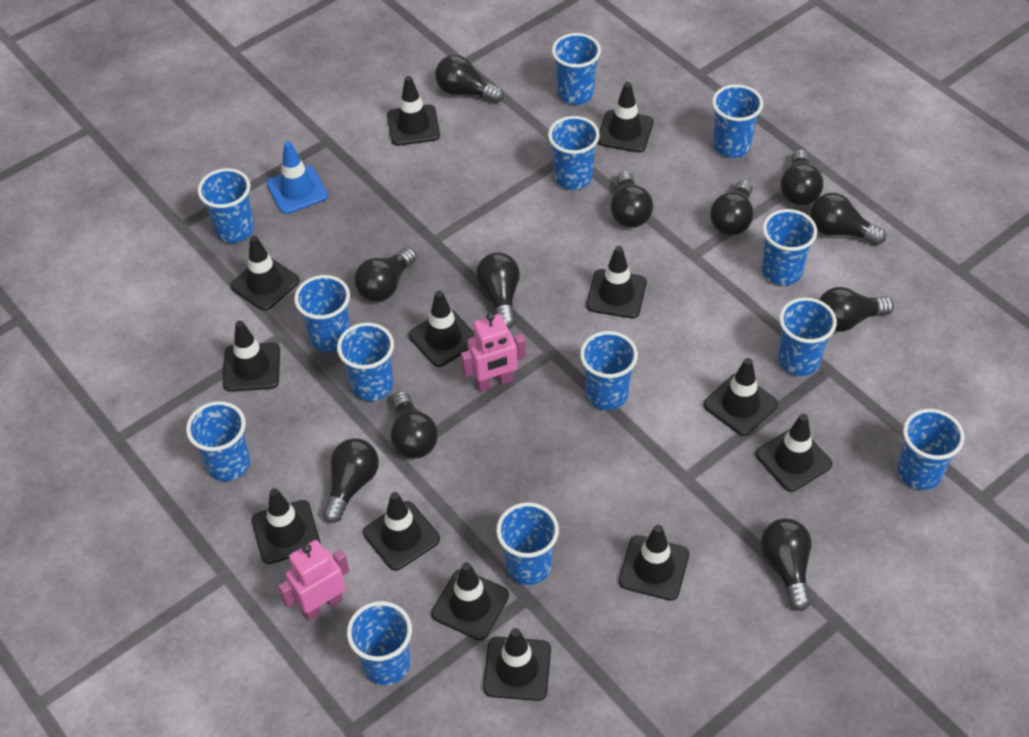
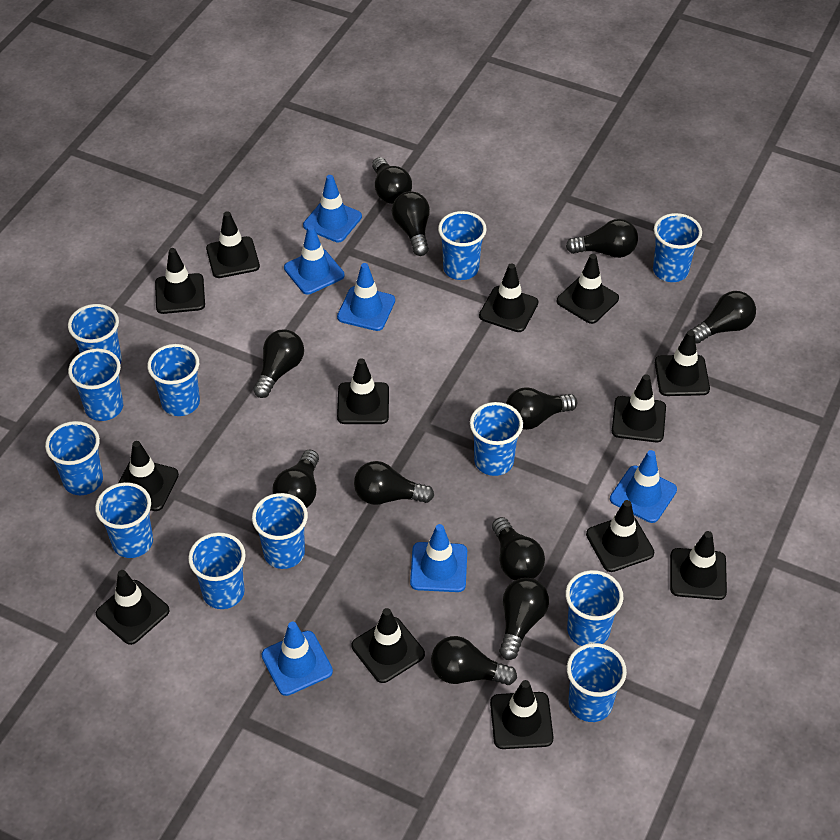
blue cup: 13 -> 12
blue traffic cone: 1 -> 6
pink robot: 2 -> 0

